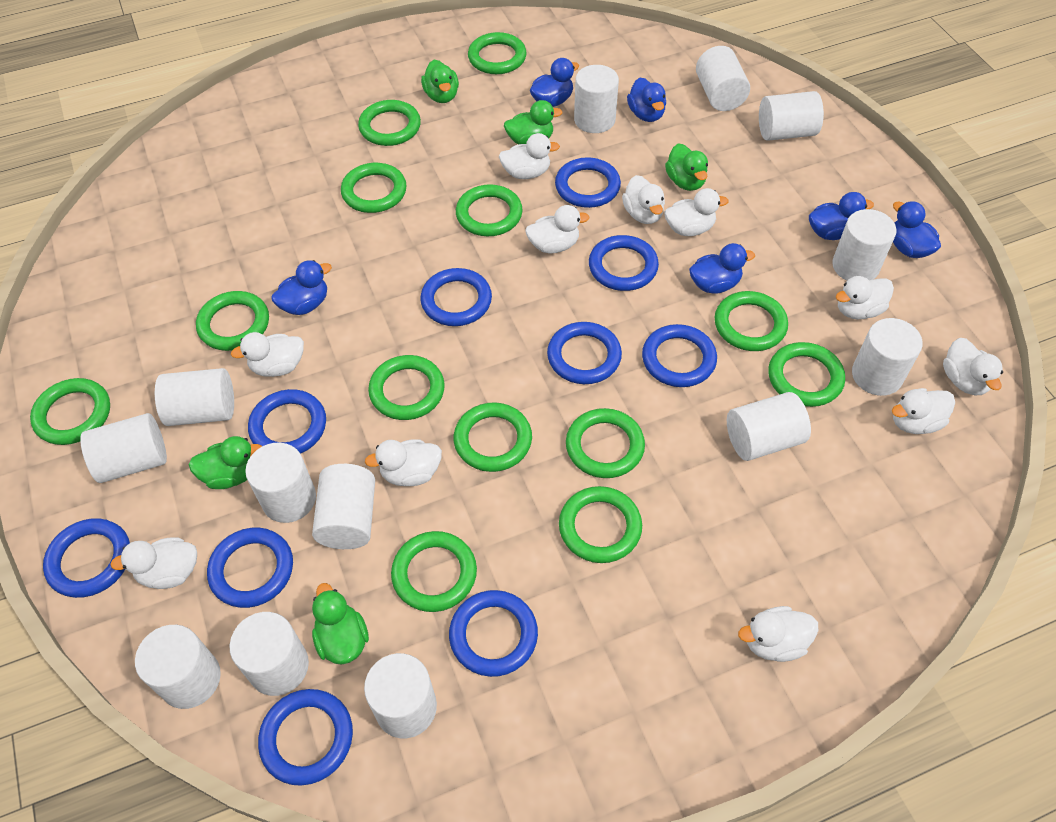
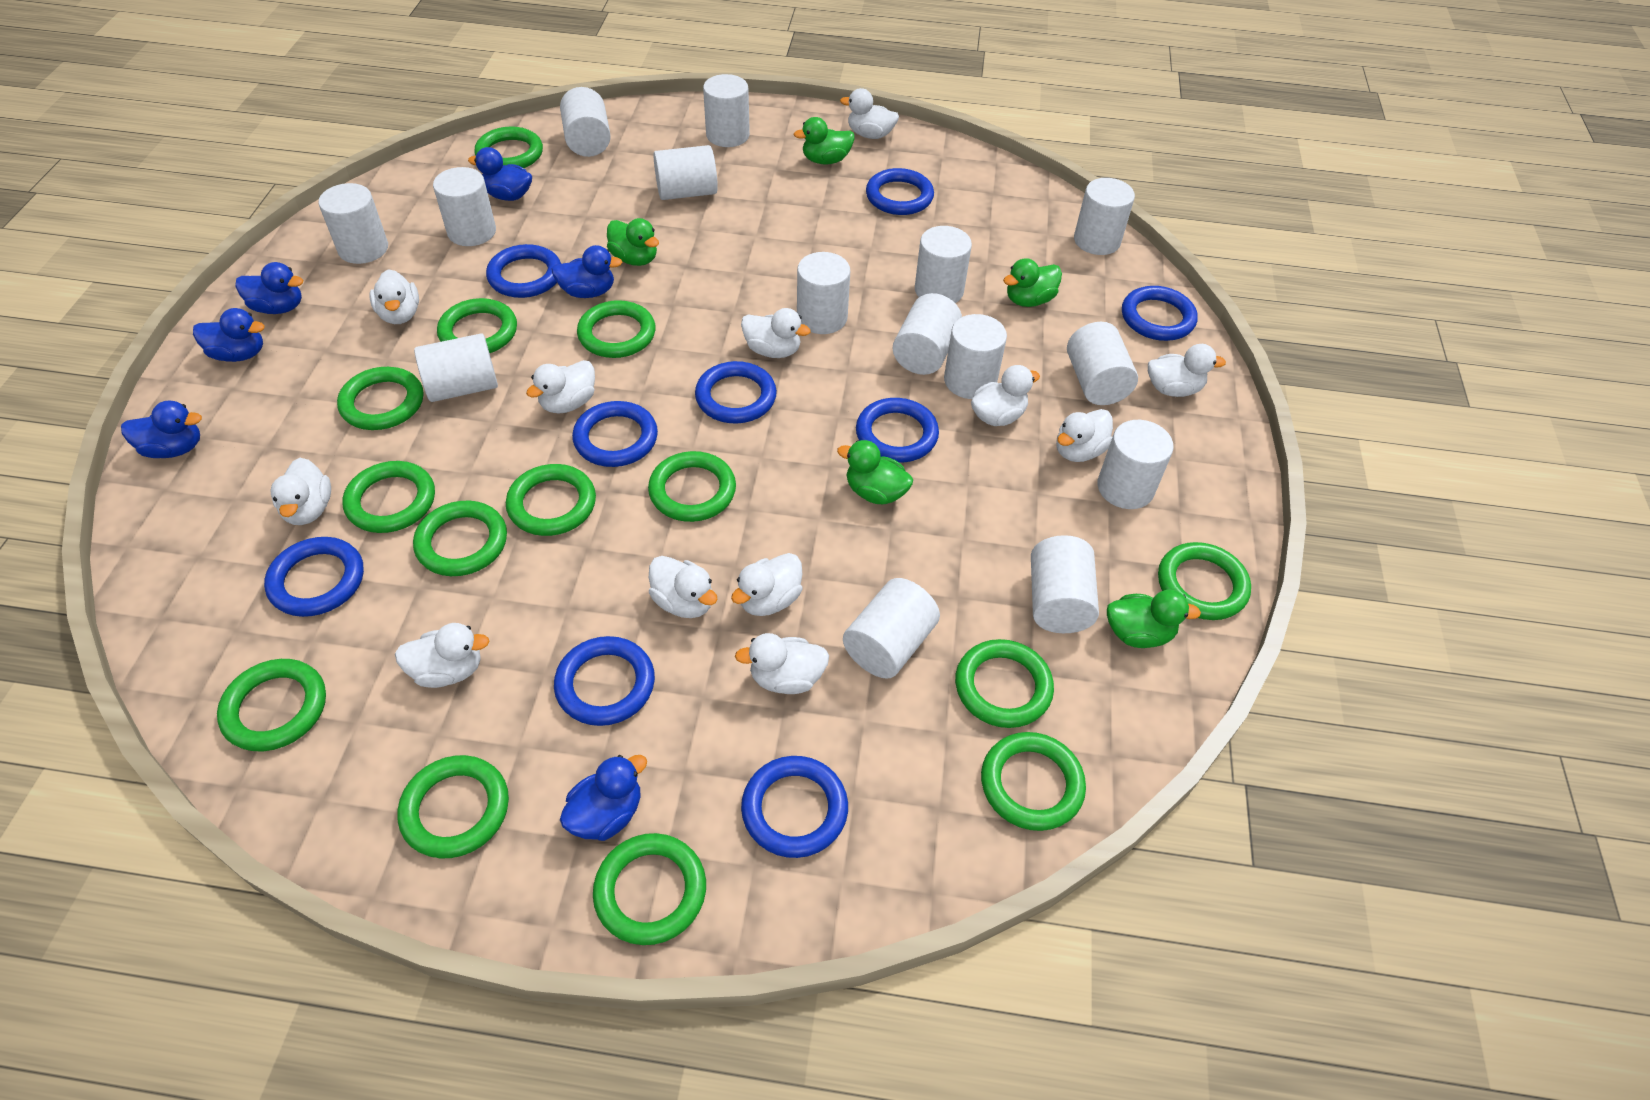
blue ring: 10 -> 9
green ring: 13 -> 14
white cylinder: 13 -> 15
white duck: 11 -> 12

